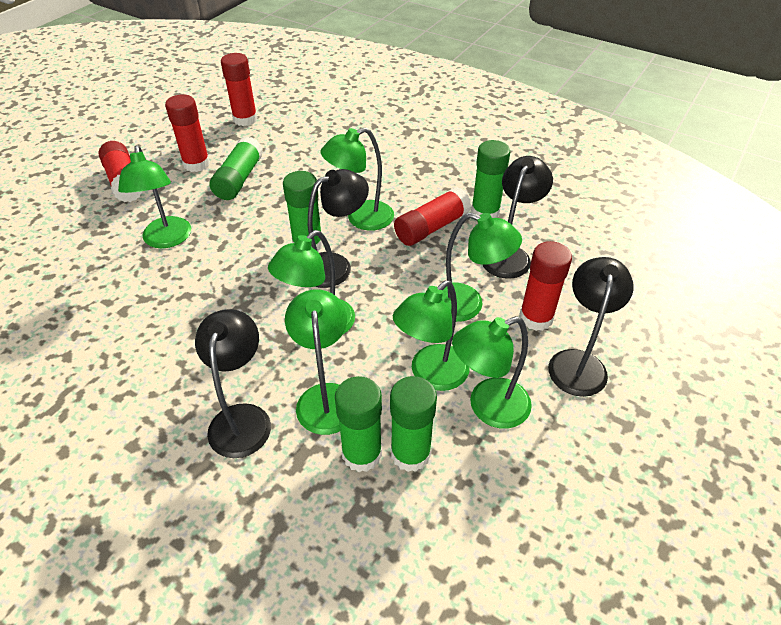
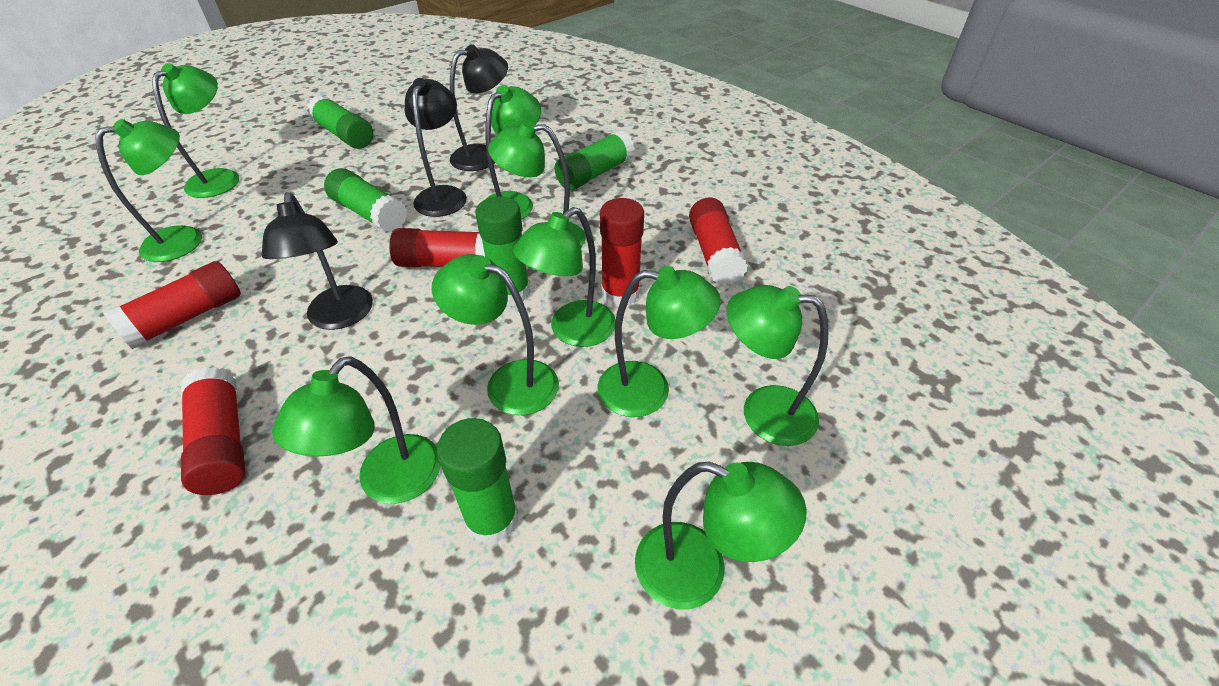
black lamp: 4 -> 3
green lamp: 7 -> 10

